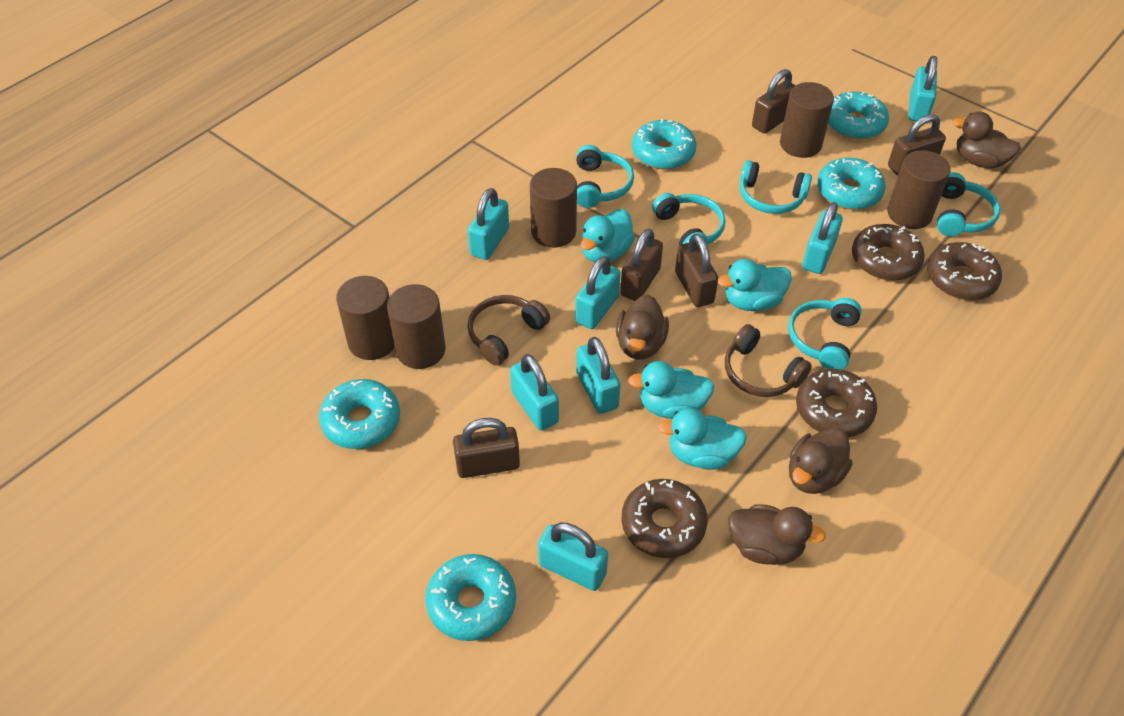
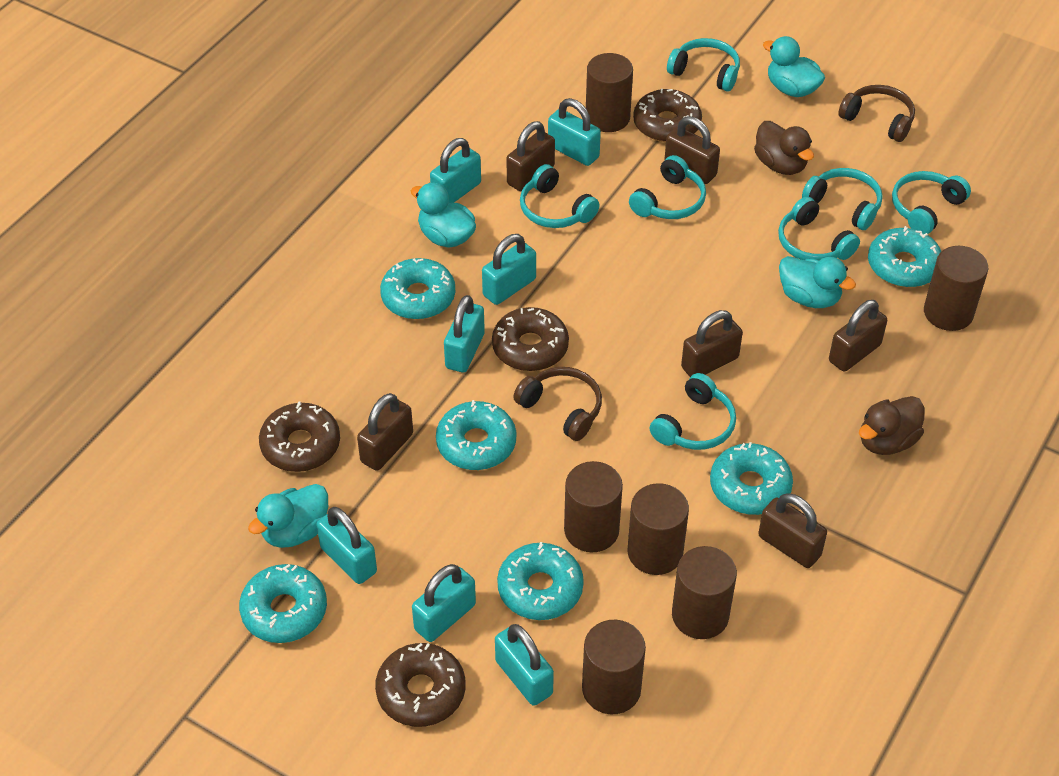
brown cylinder: 5 -> 6
brown duck: 4 -> 2
brown padlock: 5 -> 6
turquoise donut: 5 -> 6
turquoise headphones: 5 -> 7

